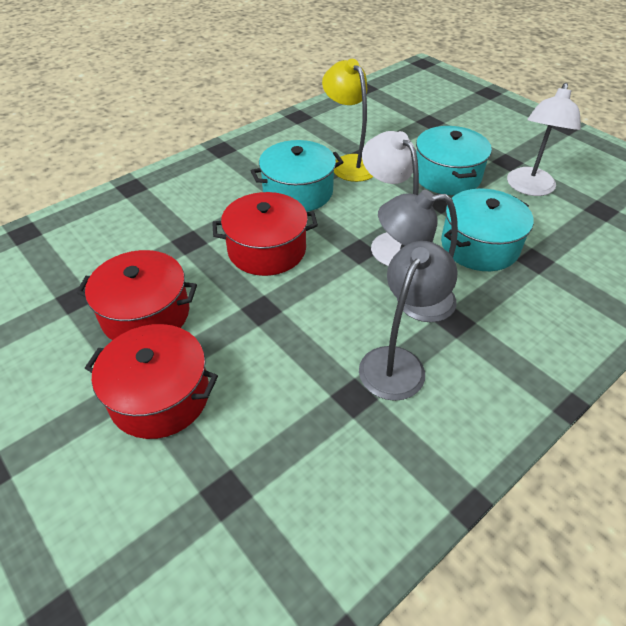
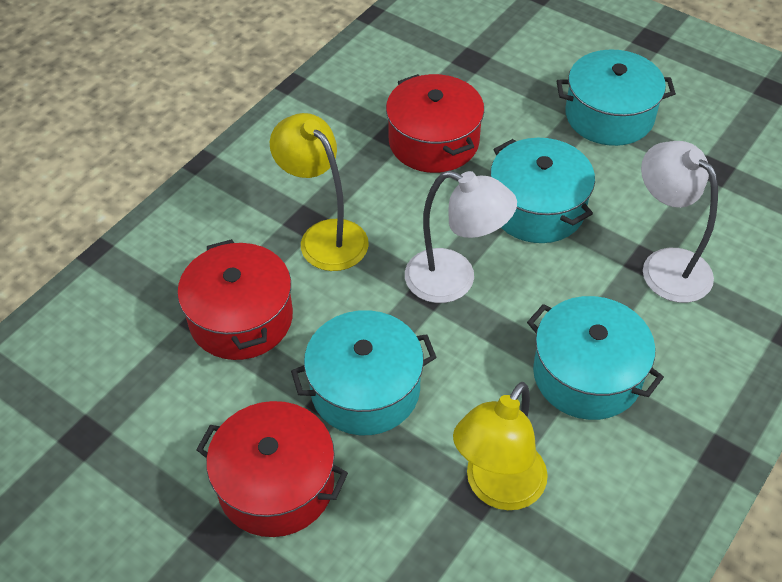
grey lamp: 2 -> 0
turquoise pot: 3 -> 4
yellow lamp: 1 -> 2

